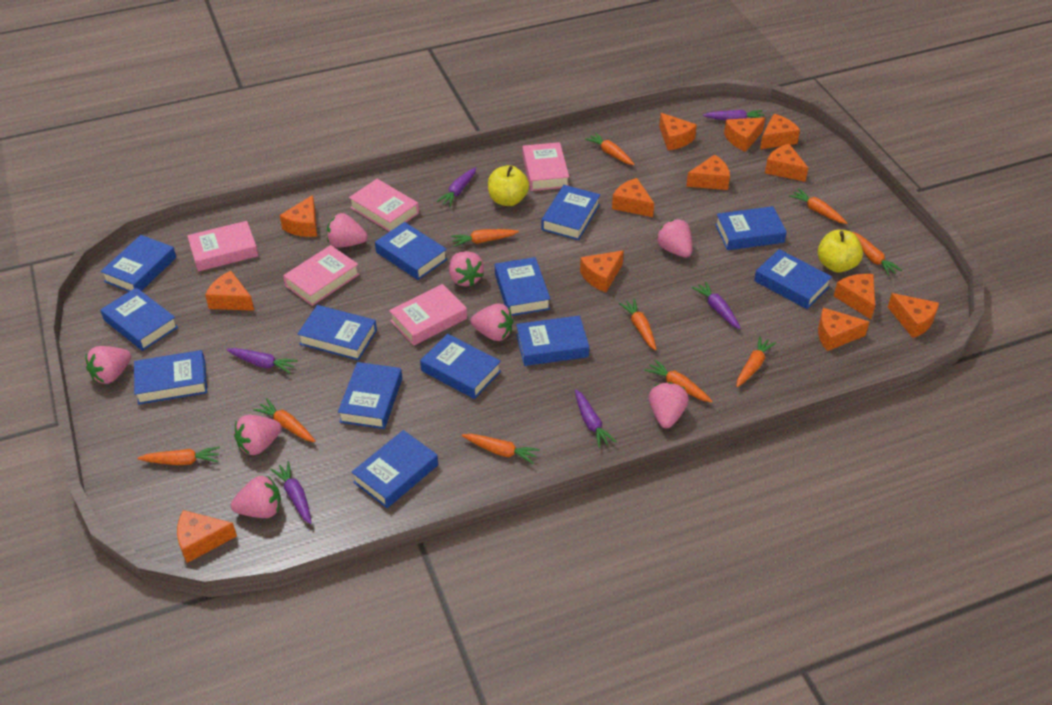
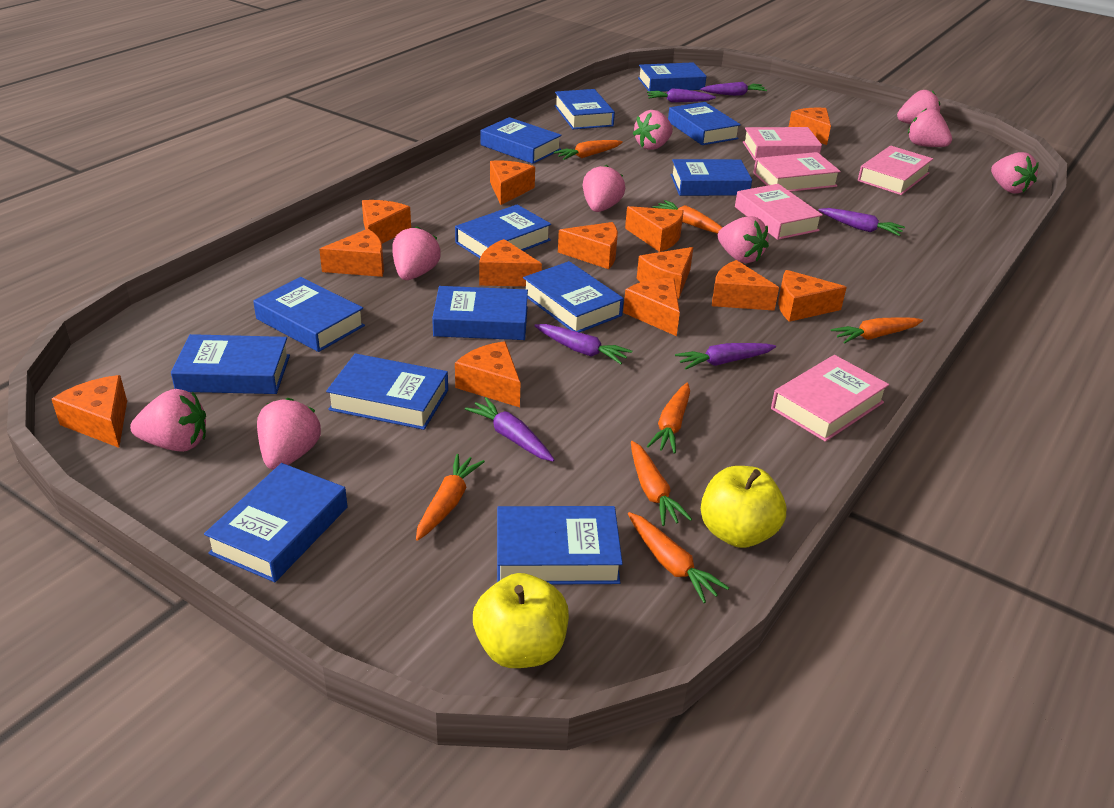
orange carrot: 10 -> 7
pink strawberry: 8 -> 9

